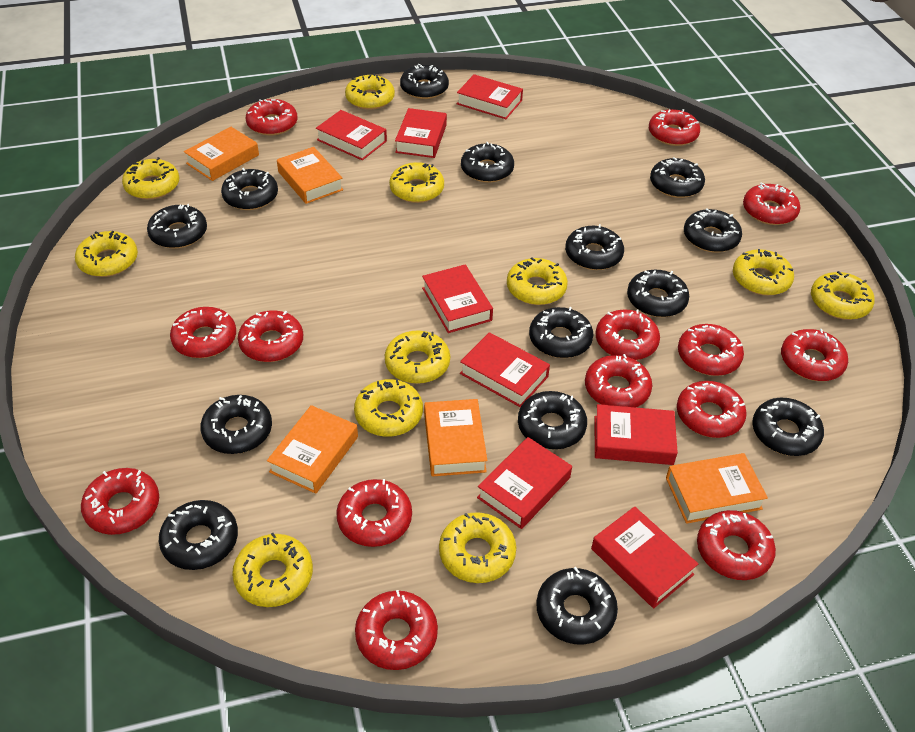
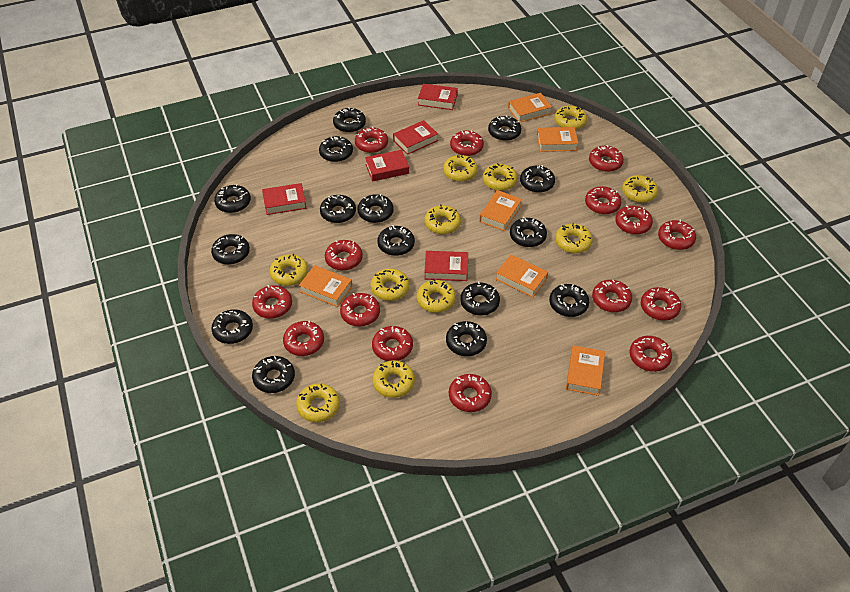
black donut: 14 -> 15
orange book: 5 -> 6
red book: 8 -> 5
red donut: 14 -> 15

